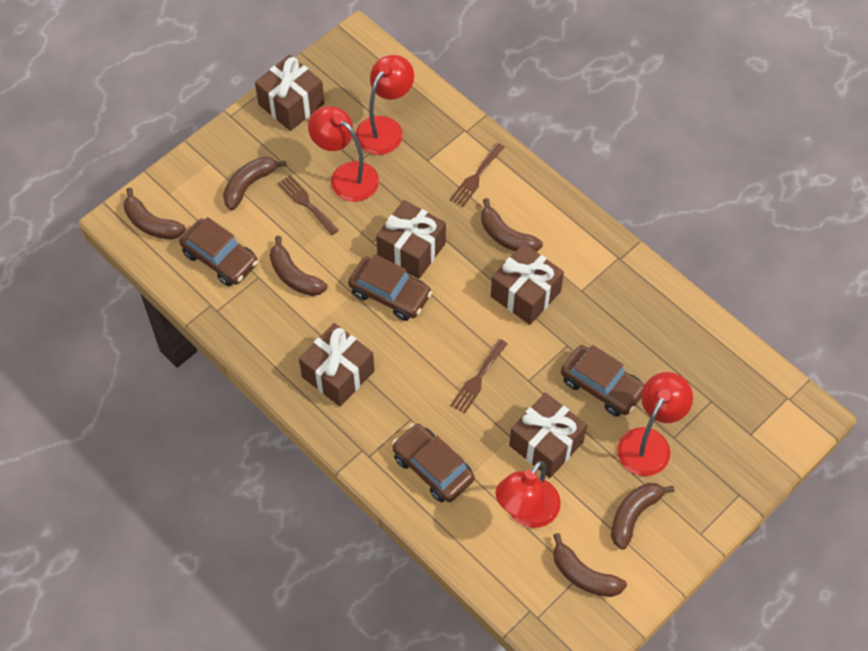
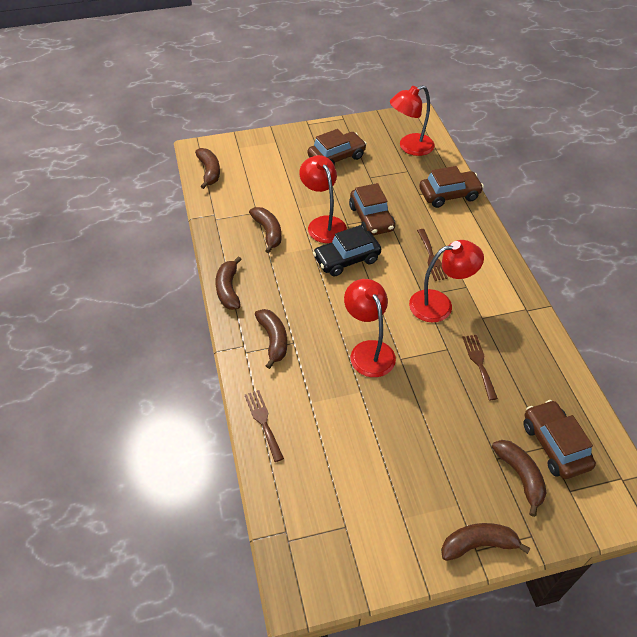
black car: 0 -> 1
brown gift: 5 -> 0

